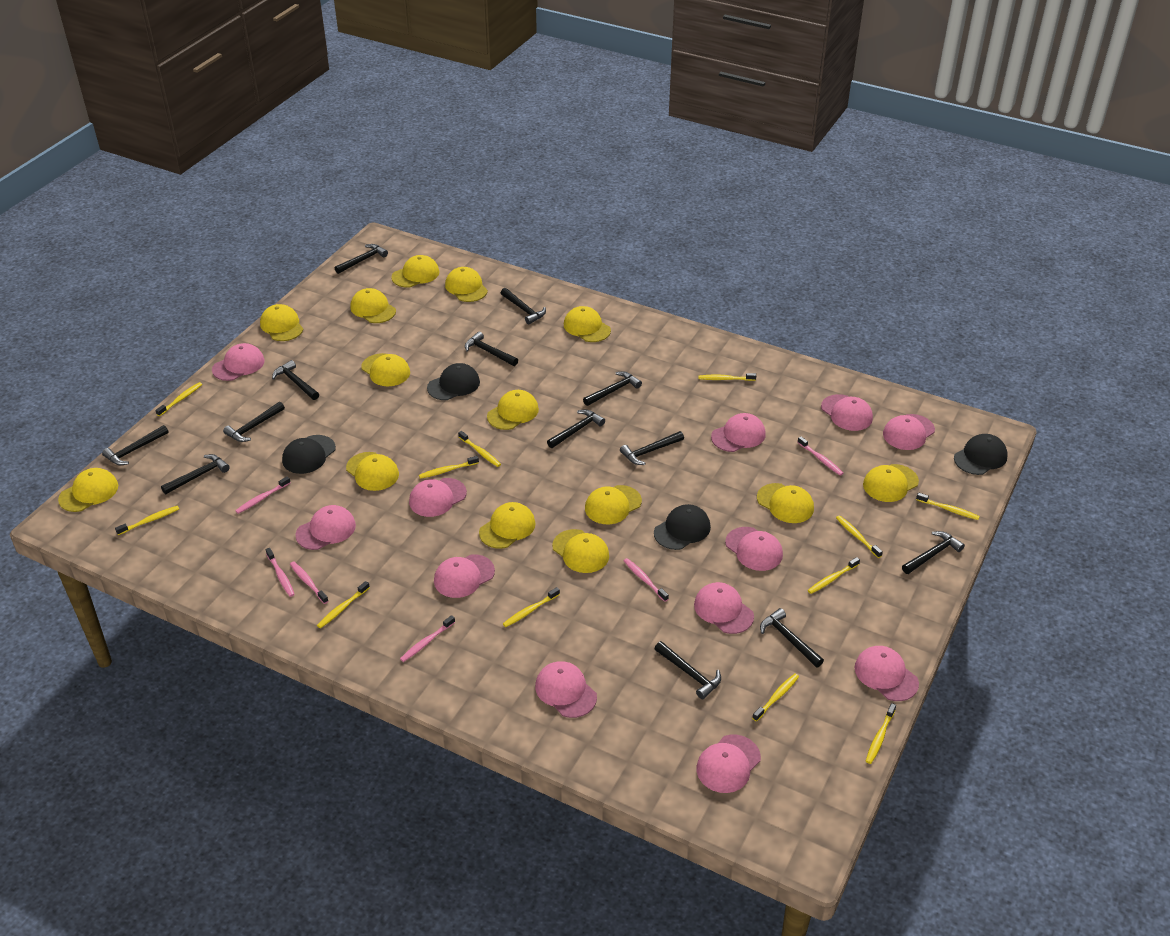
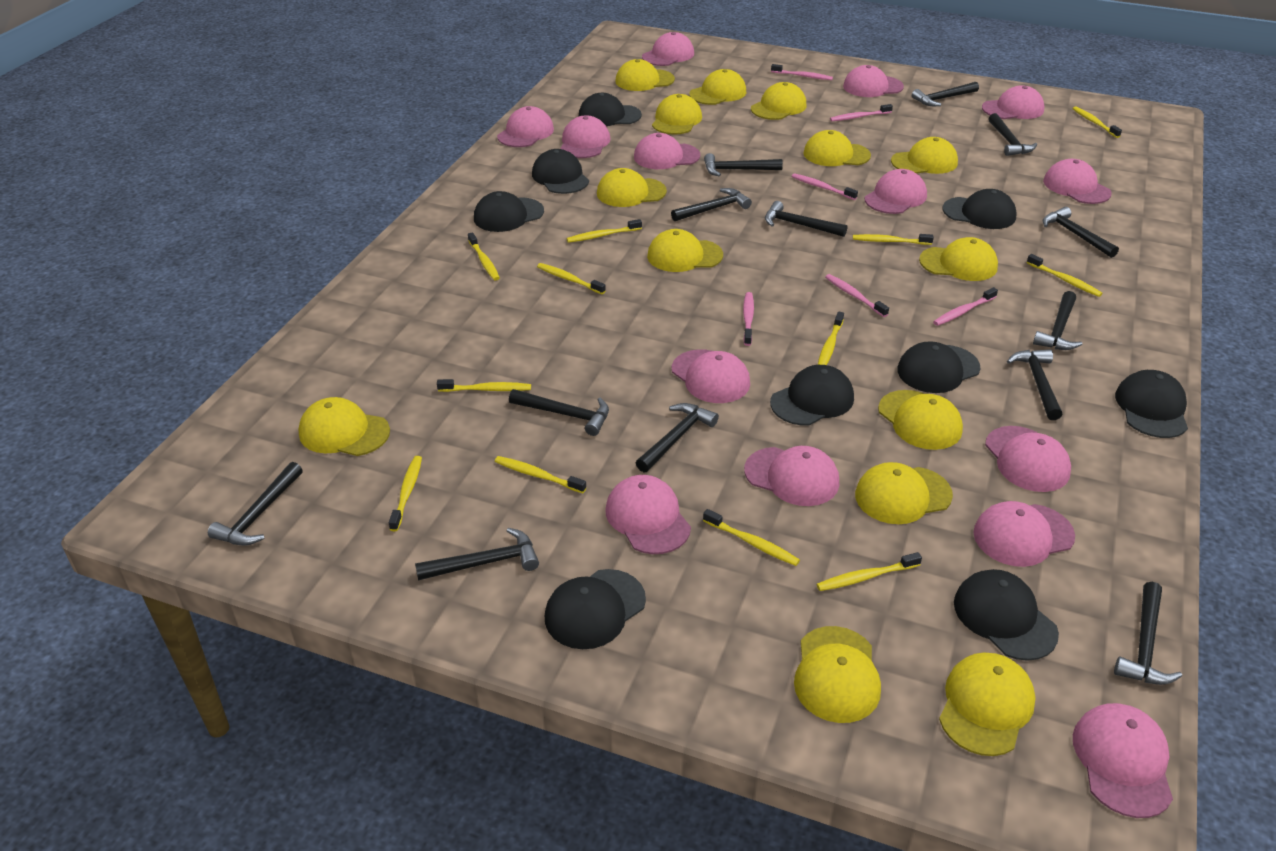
black cap: 4 -> 9
pink cap: 12 -> 14

